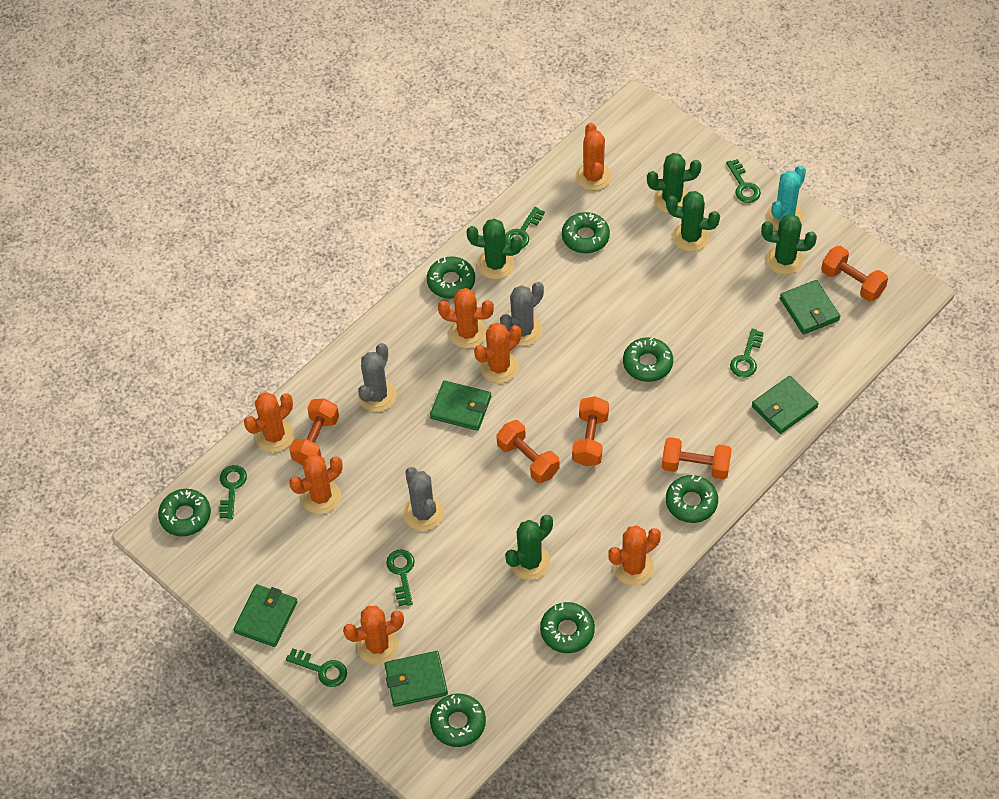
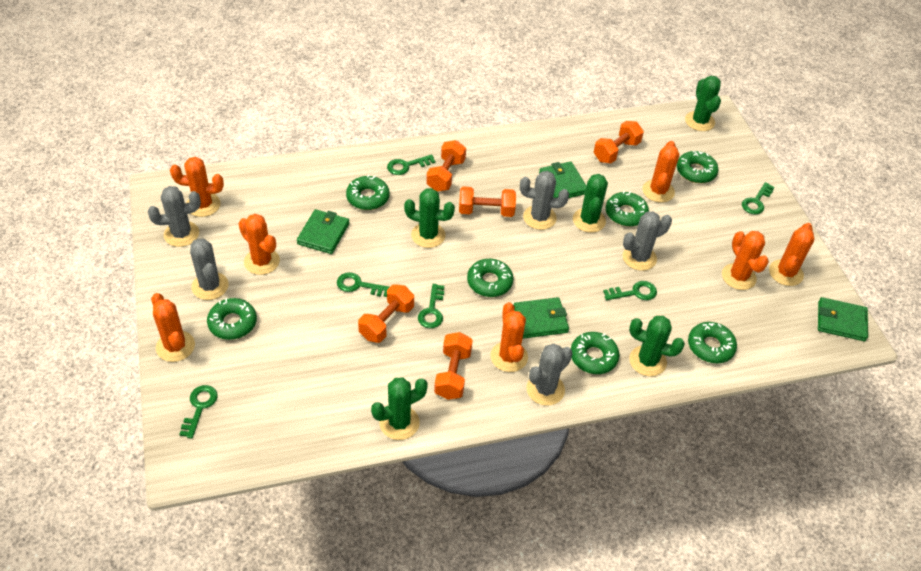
green wallet: 5 -> 4
grey cactus: 3 -> 5
turquoise cactus: 1 -> 0

